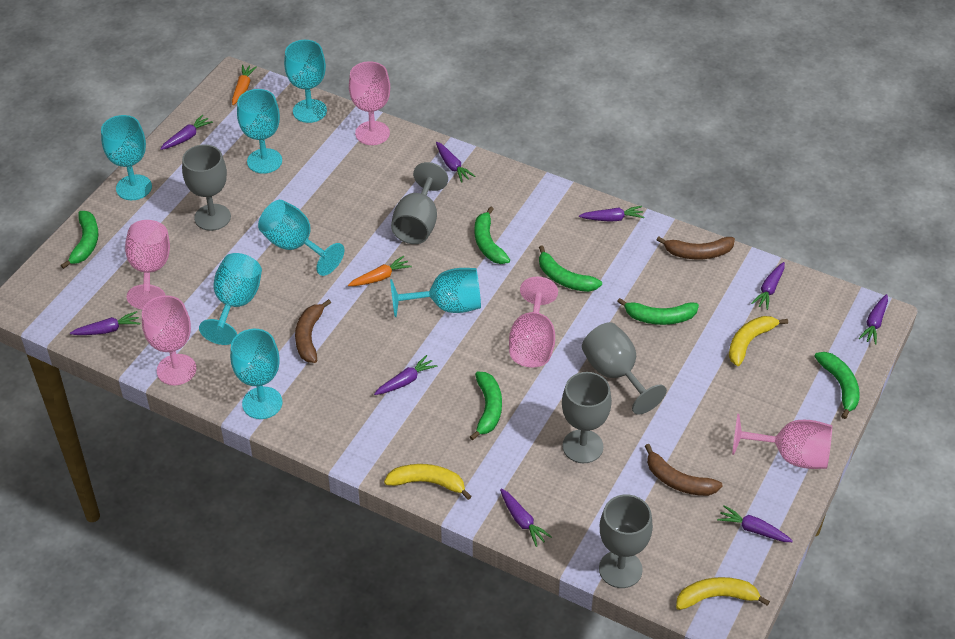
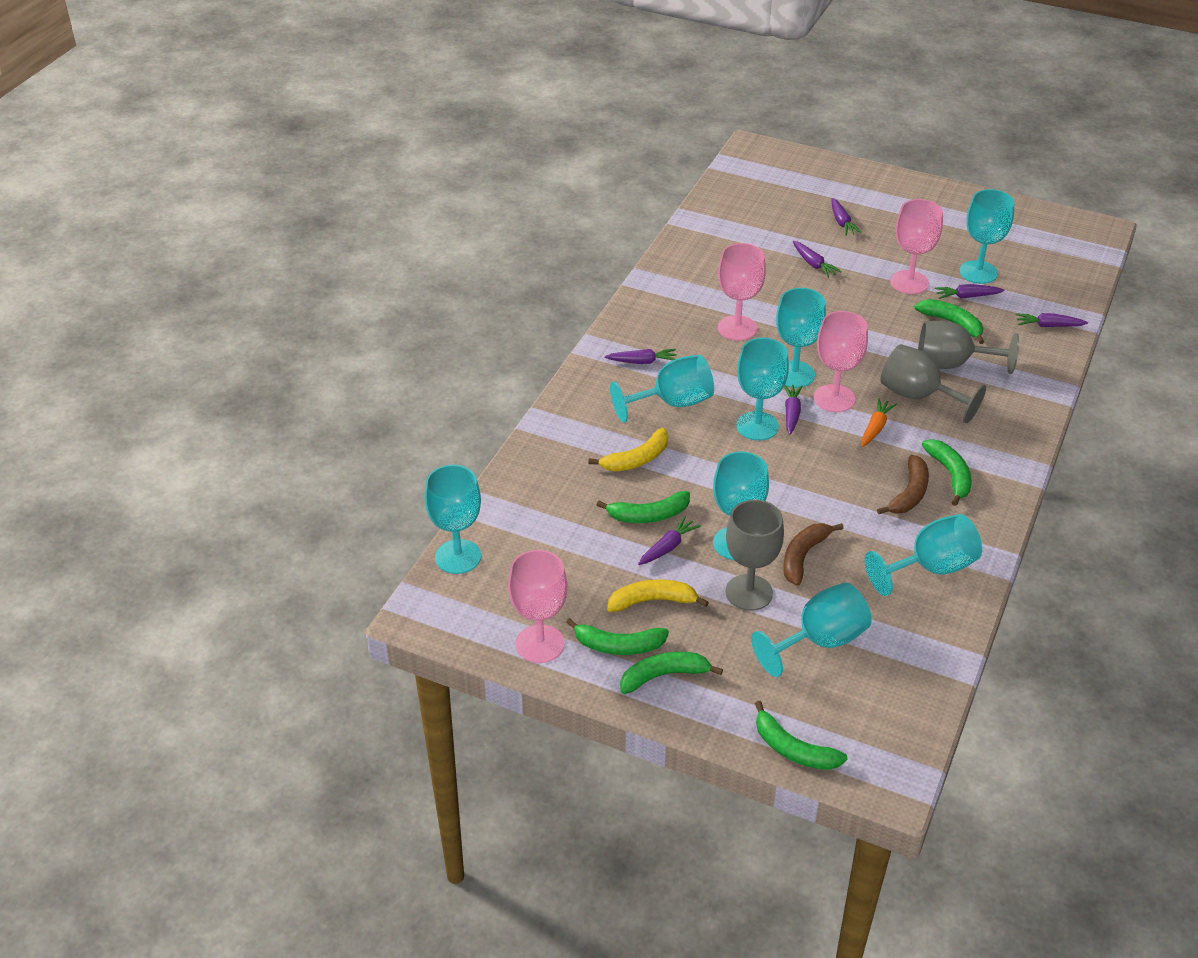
brown banana: 3 -> 2
grey goblet: 5 -> 3
orange carrot: 2 -> 1
pink goblet: 5 -> 4
purple carrot: 9 -> 7
turquoise goblet: 7 -> 8
yellow banana: 3 -> 2

